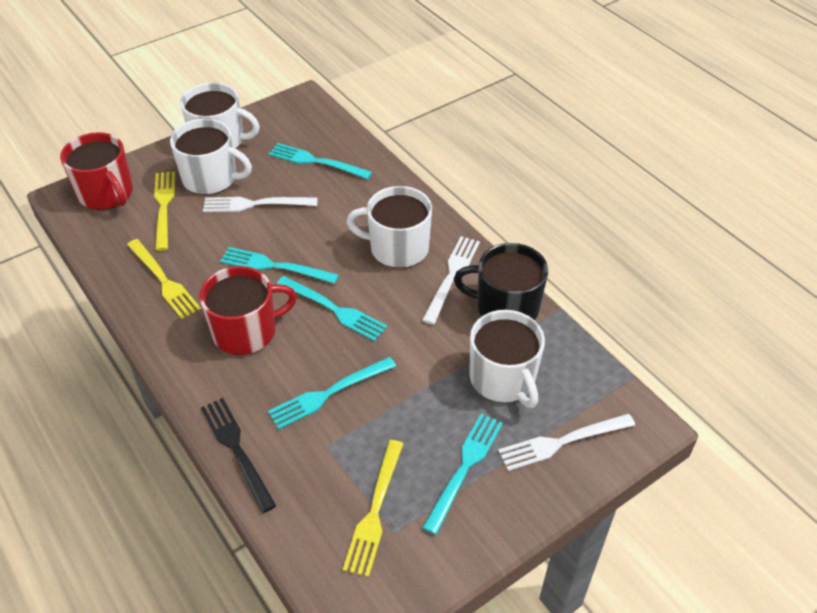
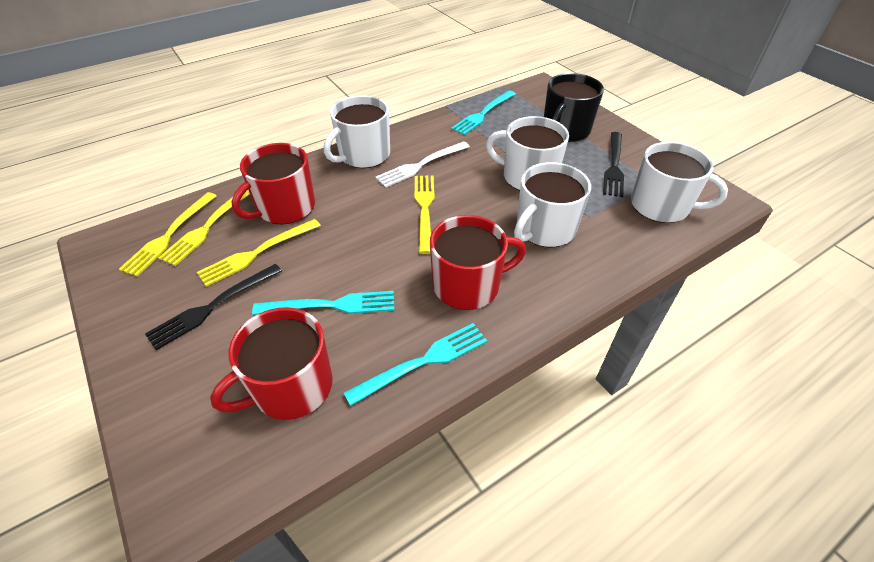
black fork: 1 -> 2
red mug: 2 -> 3
turquoise fork: 5 -> 3
white fork: 3 -> 1
yellow fork: 3 -> 4

